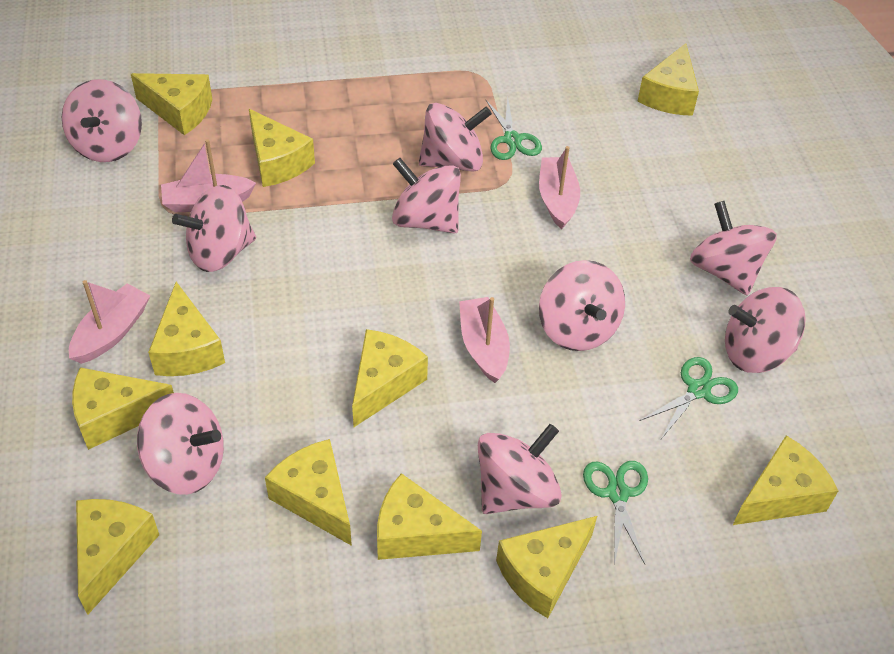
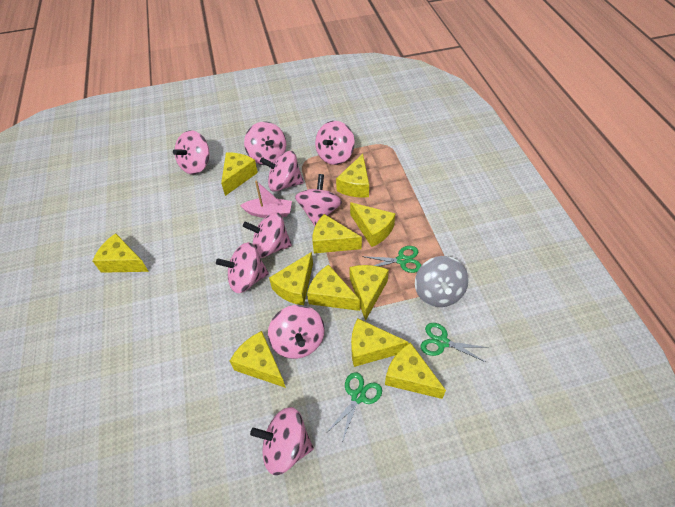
grey spinning top: 0 -> 1
pink boat: 4 -> 1

